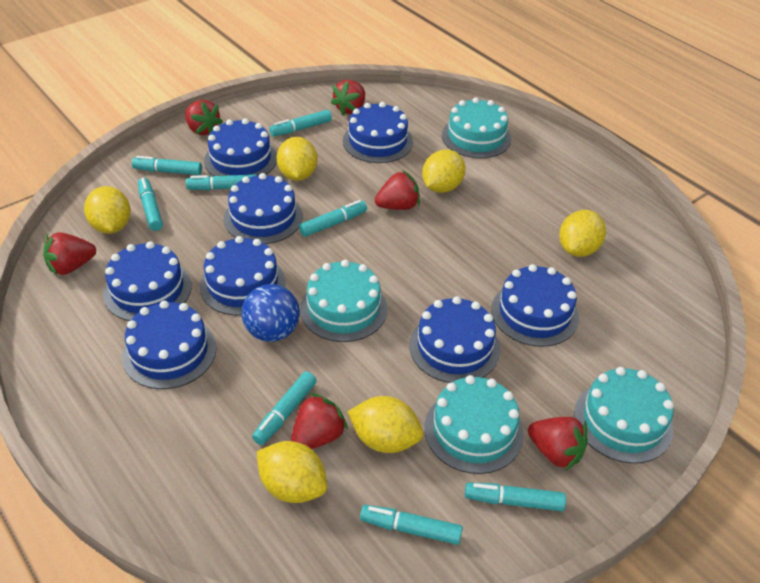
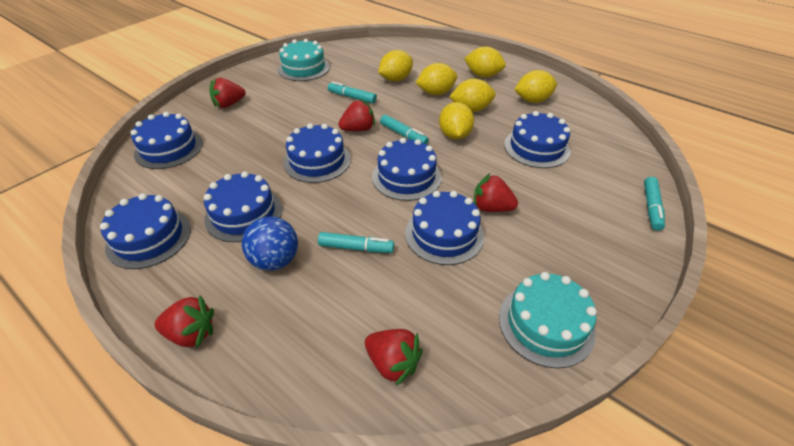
blue cake: 8 -> 7
red strawberry: 6 -> 5
turquoise cake: 4 -> 2
turquoise marker: 8 -> 4

